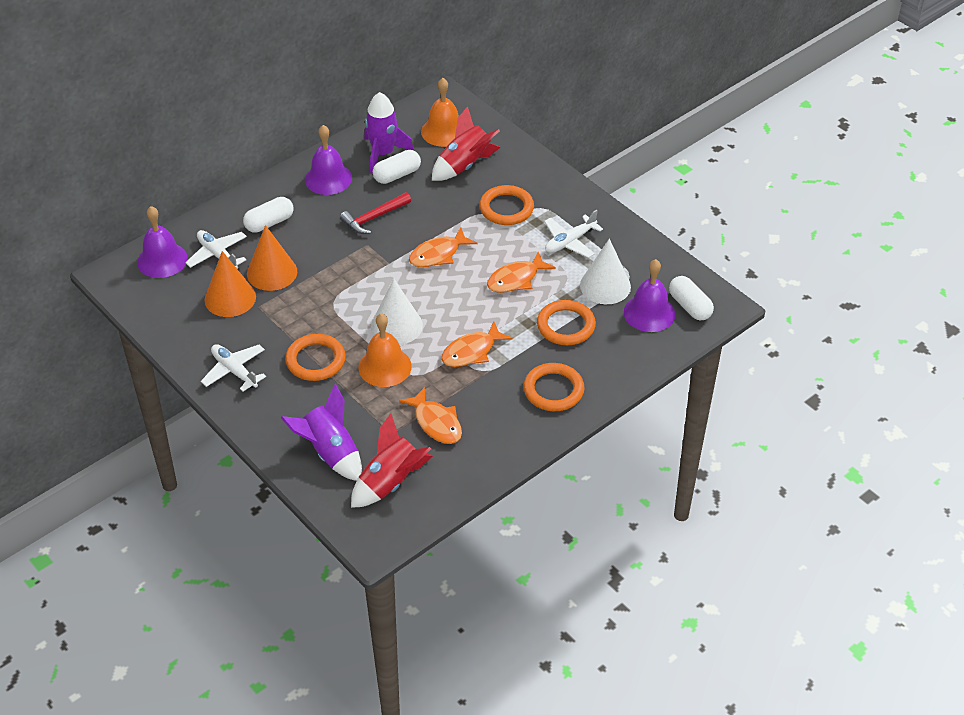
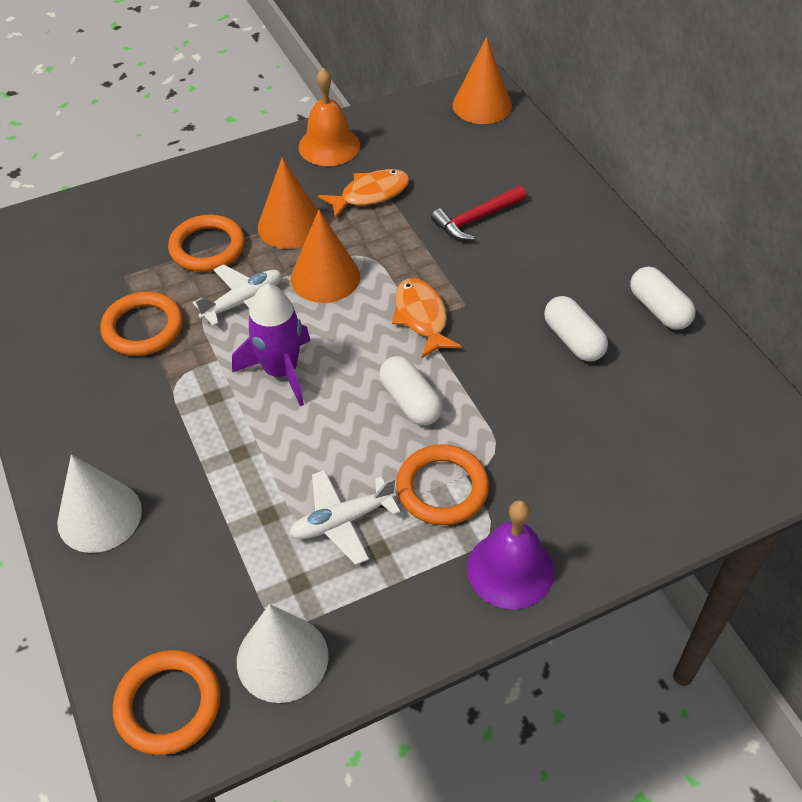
orange bell: 2 -> 1
orange cone: 2 -> 3
orange fish: 4 -> 2
purple bell: 3 -> 1
purple rocket: 2 -> 1
red rocket: 2 -> 0
white plane: 3 -> 2

